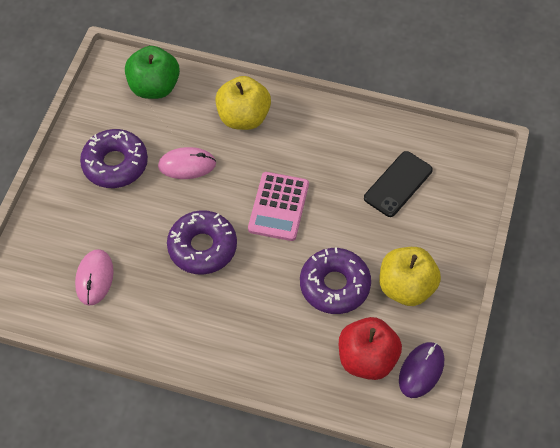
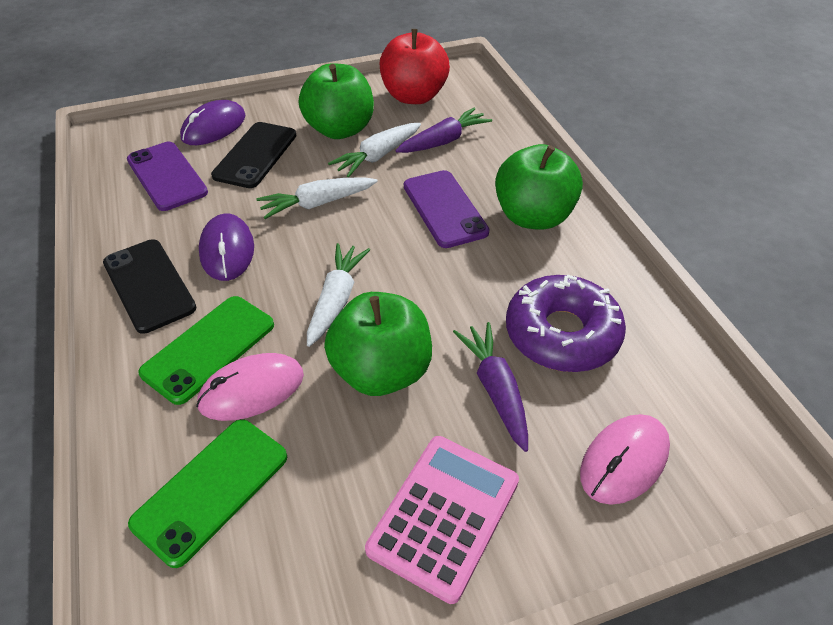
black phone: 1 -> 2
green apple: 1 -> 3
green phone: 0 -> 2
purple carrot: 0 -> 2
purple donut: 3 -> 1
purple mouse: 1 -> 2
purple phone: 0 -> 2
white carrot: 0 -> 3
yellow apple: 2 -> 0

